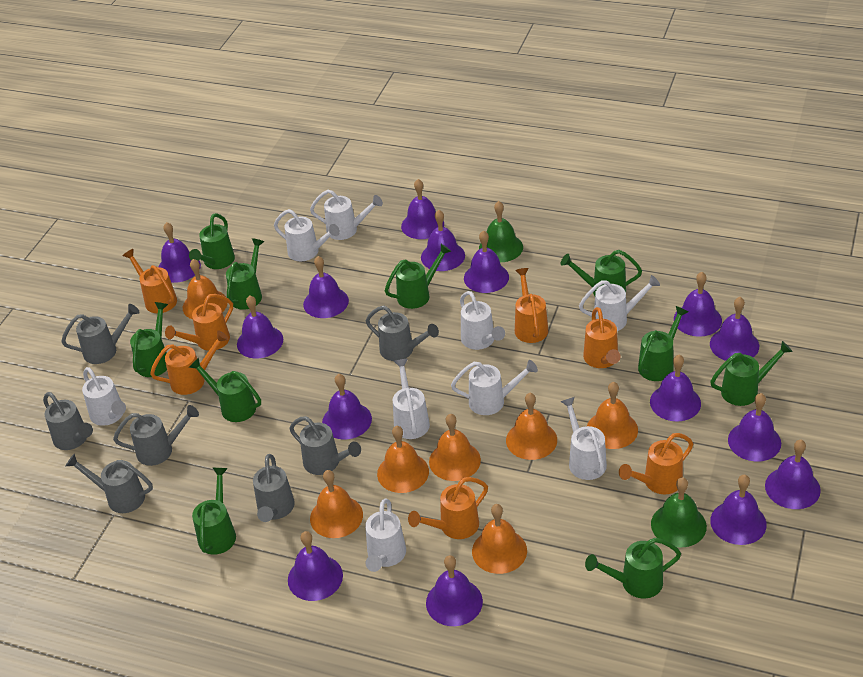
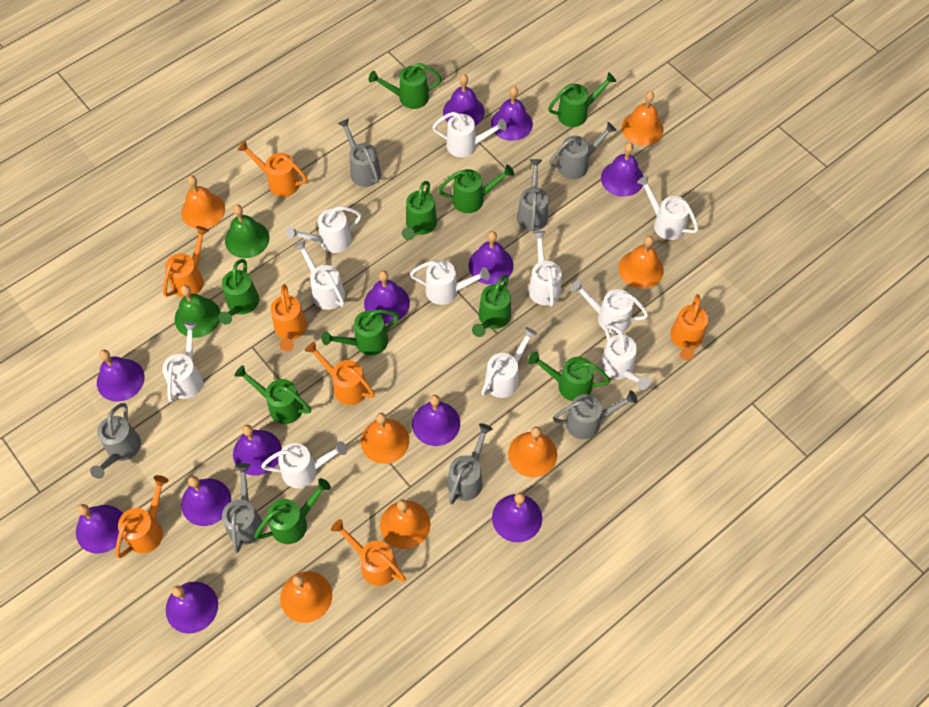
purple bell: 15 -> 12
white watering can: 9 -> 11

